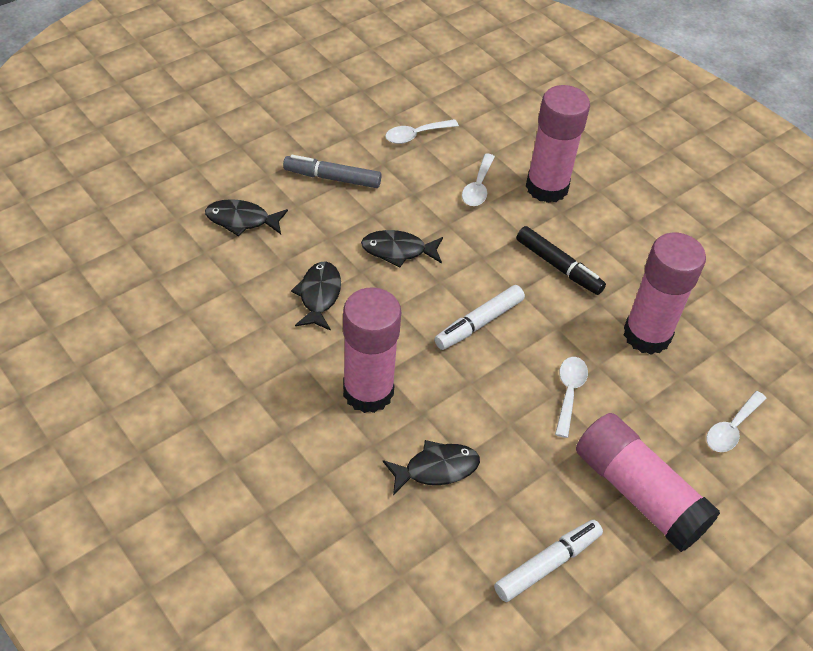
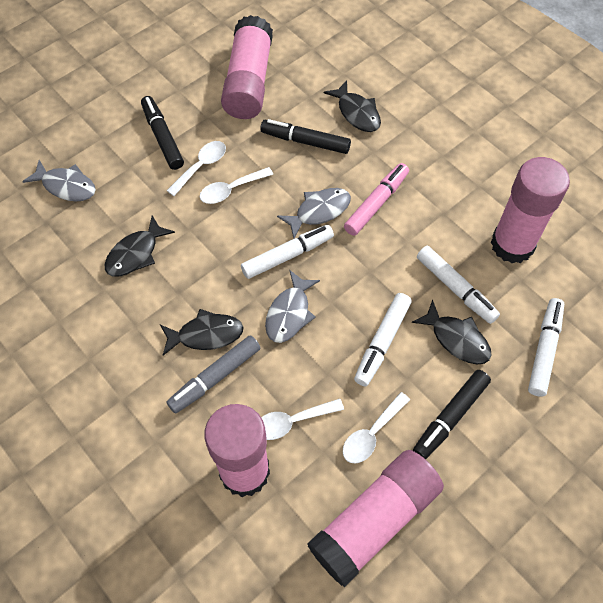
black marker: 1 -> 3
grey fish: 0 -> 3
pink marker: 0 -> 1
white marker: 2 -> 4

